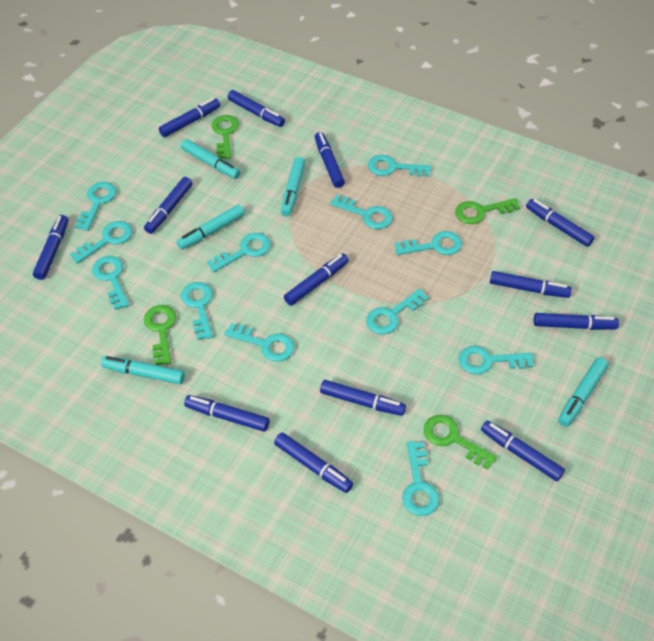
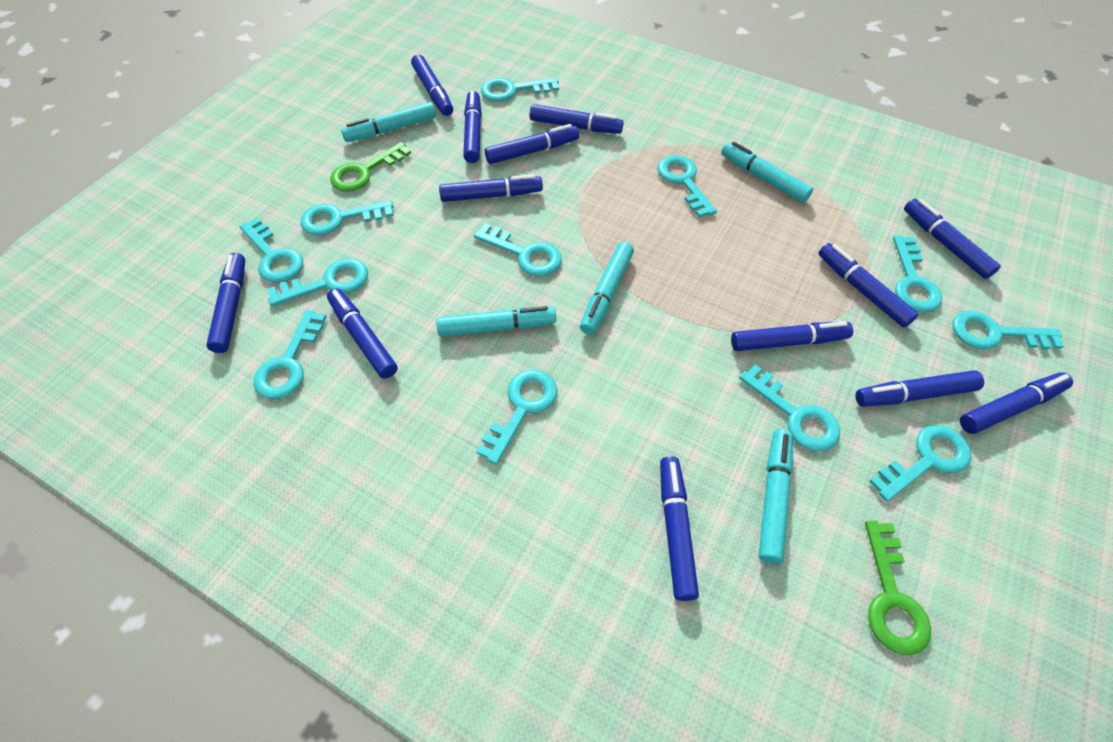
green key: 4 -> 2

